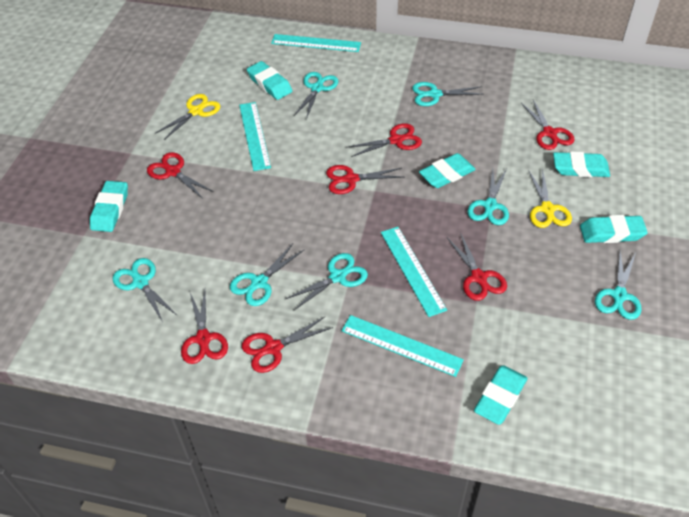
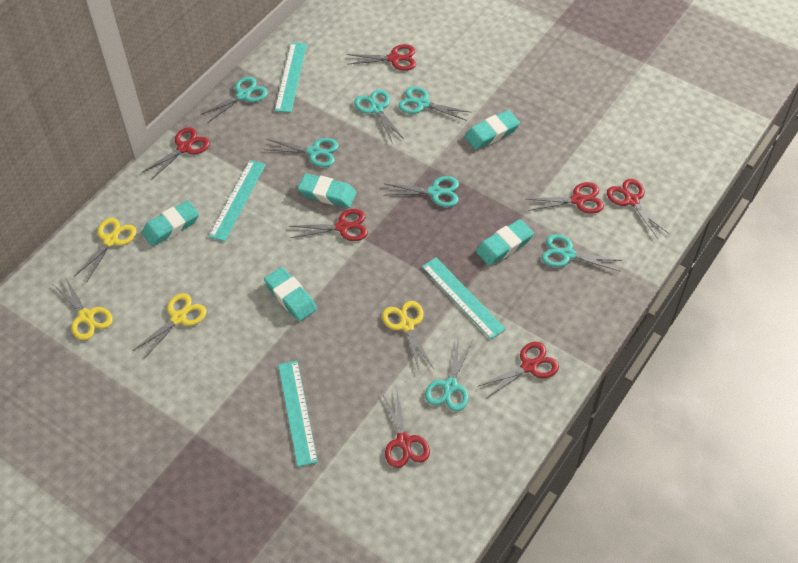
turquoise eraser: 6 -> 5
yellow scissors: 2 -> 4

